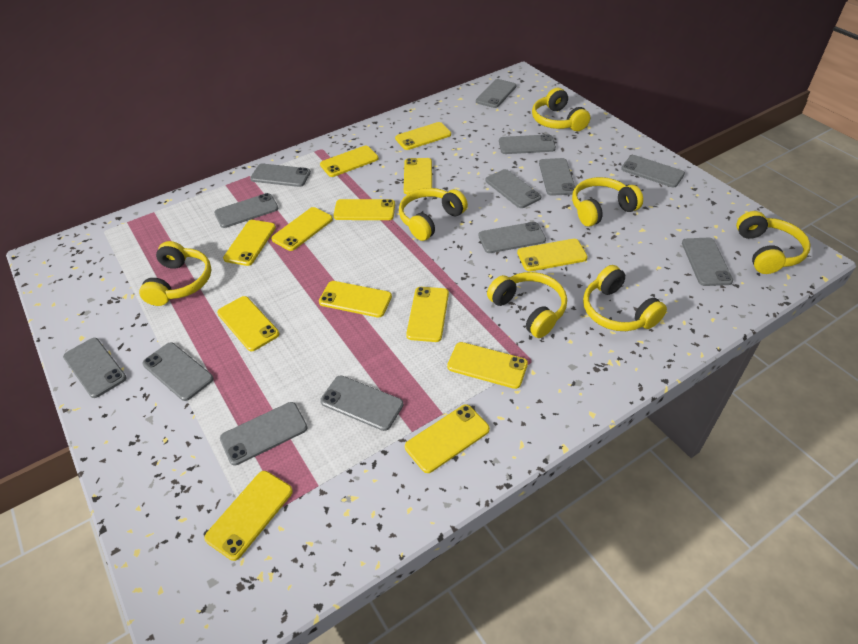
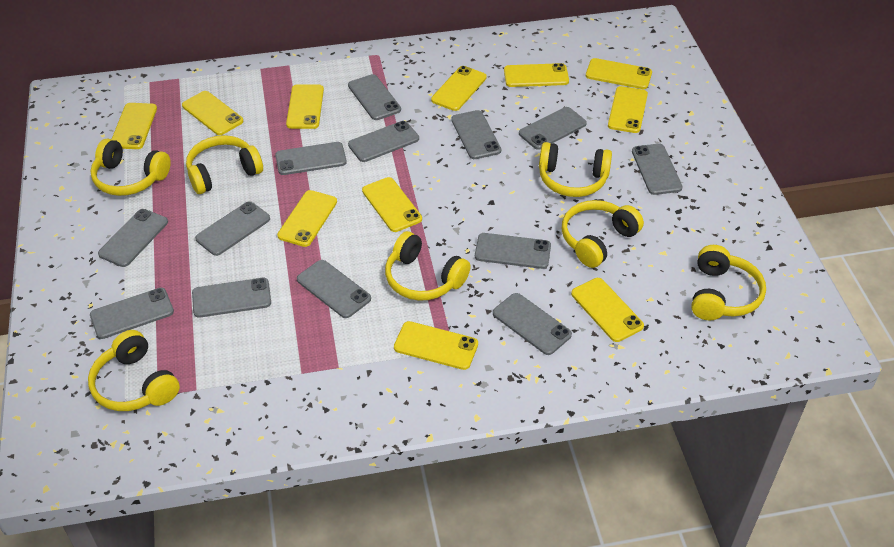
yellow phone: 13 -> 11

